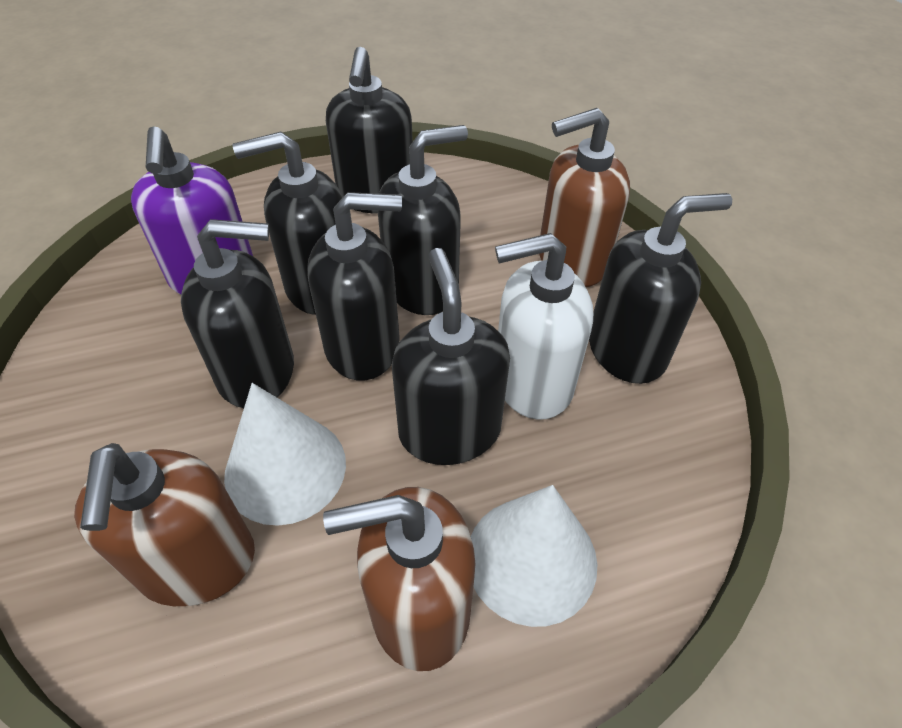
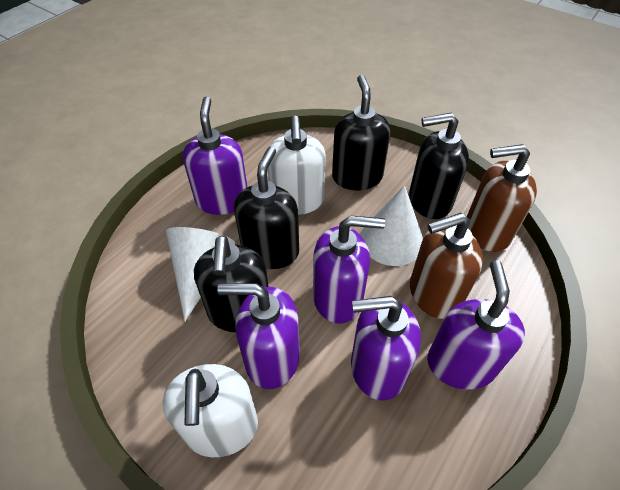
black soap dispenser: 7 -> 4
brown soap dispenser: 3 -> 2
purple soap dispenser: 1 -> 5
white soap dispenser: 1 -> 2

